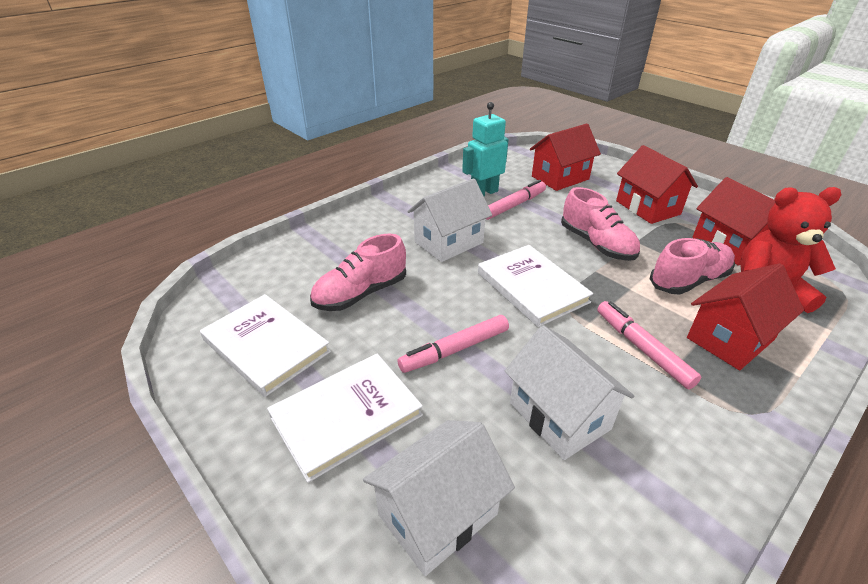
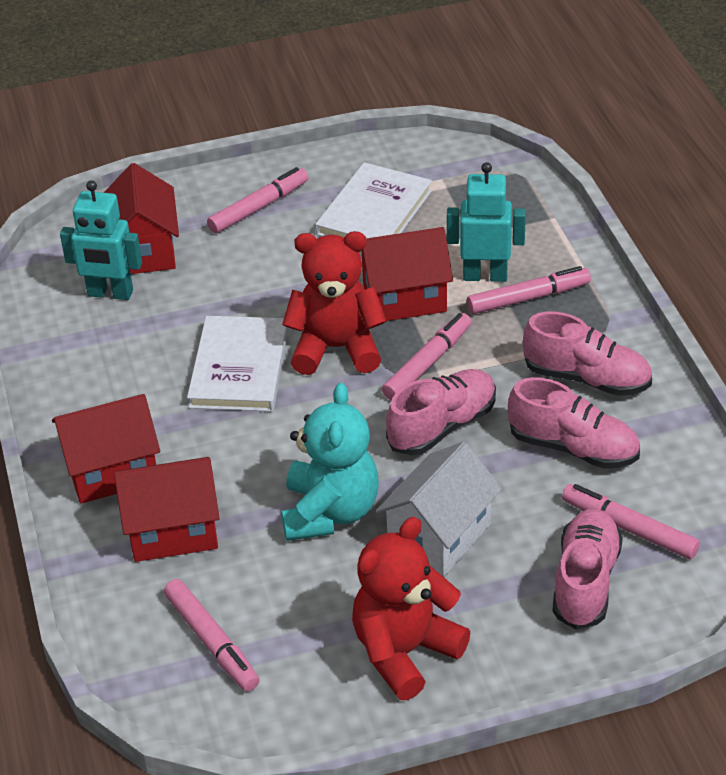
pink marker: 3 -> 5
pink shoe: 3 -> 4
red teddy bear: 1 -> 2
turquoise robot: 1 -> 2
turquoise teddy bear: 0 -> 1
white book: 3 -> 2
white house: 3 -> 1

